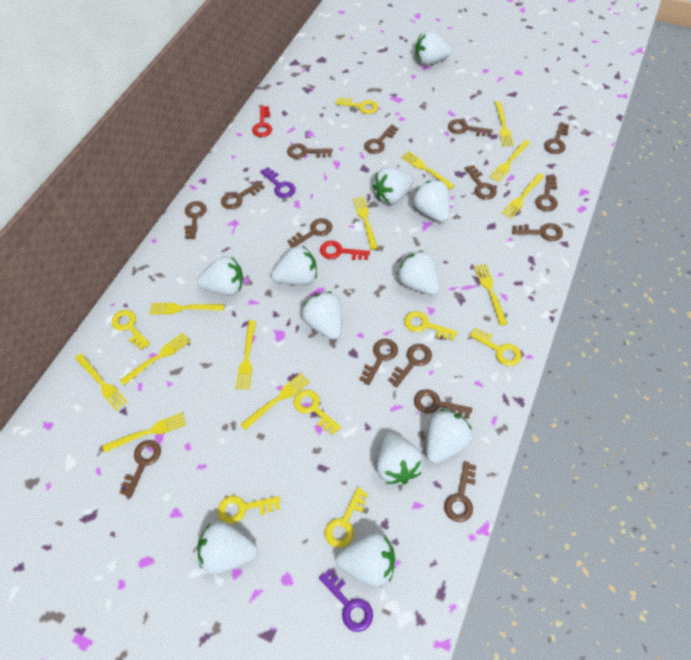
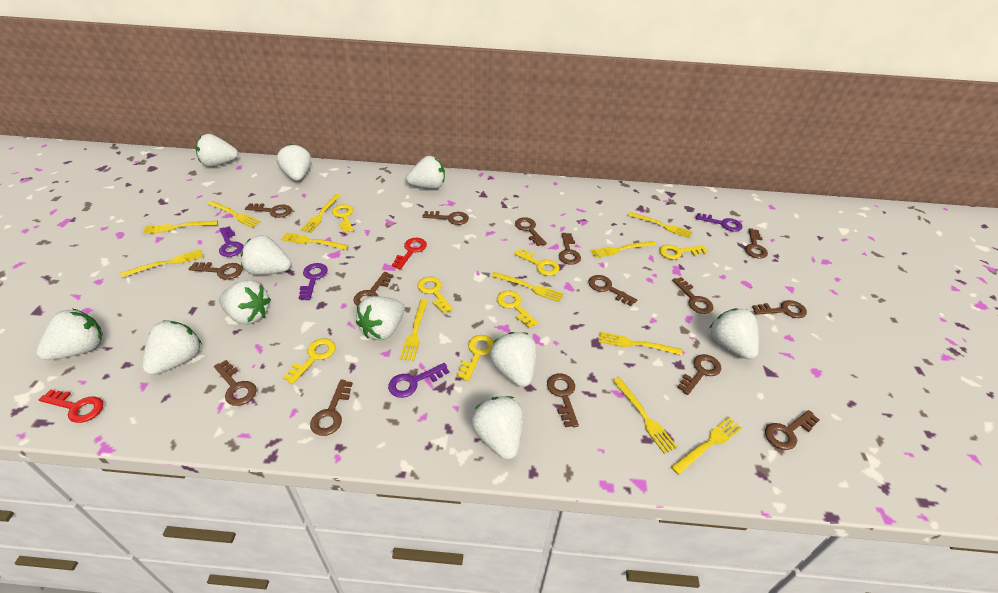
purple key: 2 -> 4

